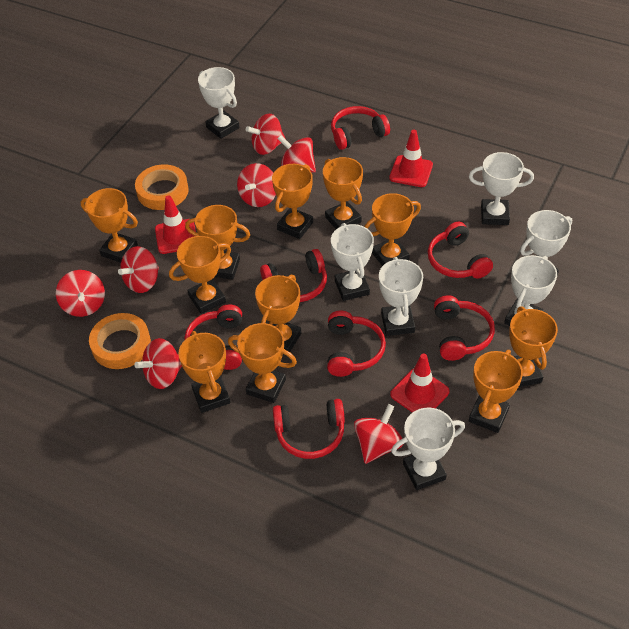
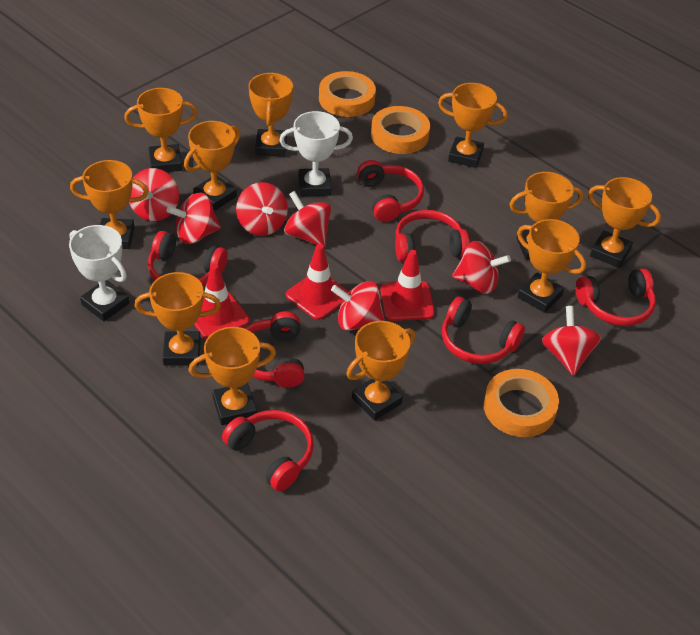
orange tape: 2 -> 3
white trophy: 7 -> 2

